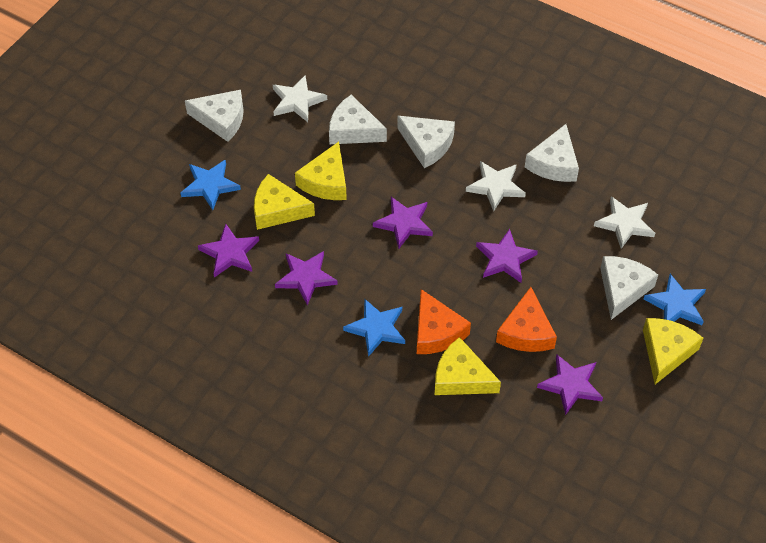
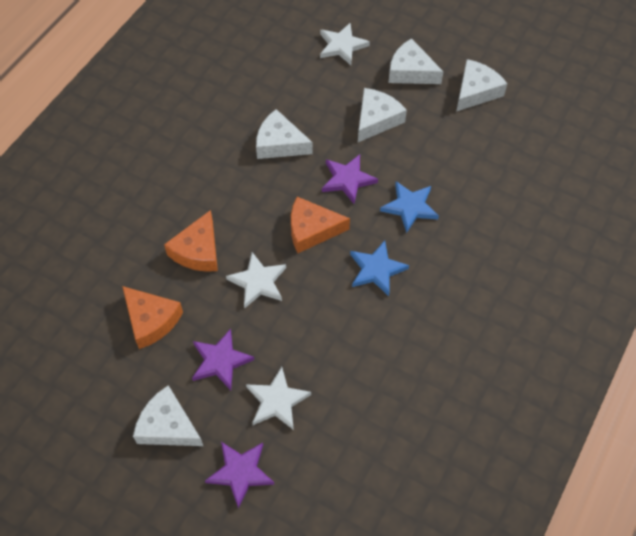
blue star: 3 -> 2
orange cheese: 2 -> 3
purple star: 5 -> 3
yellow cheese: 4 -> 0

